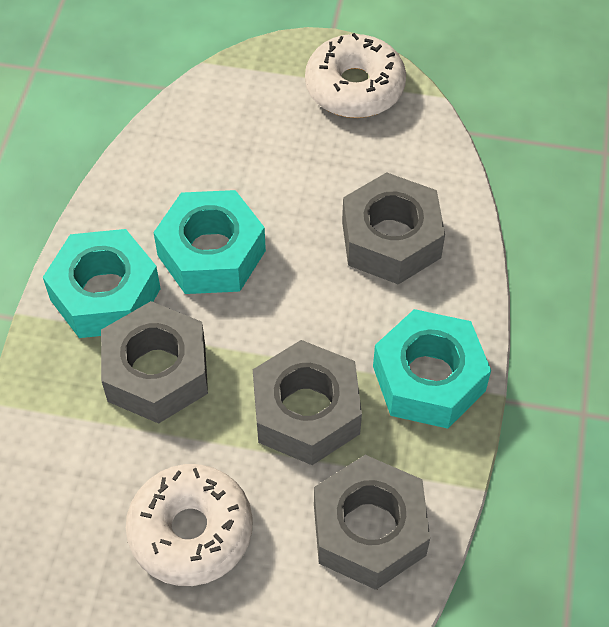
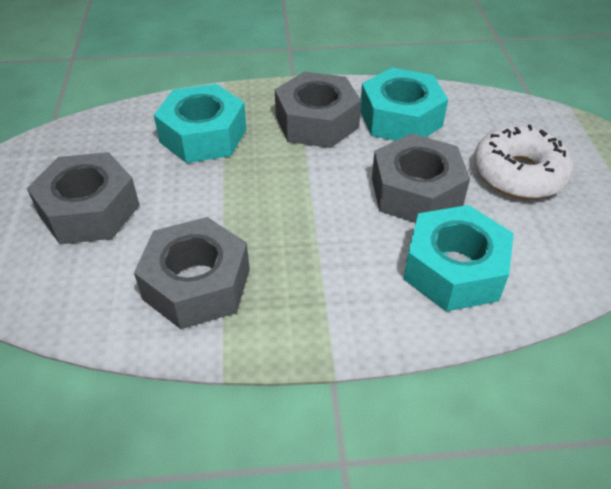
white donut: 2 -> 1

